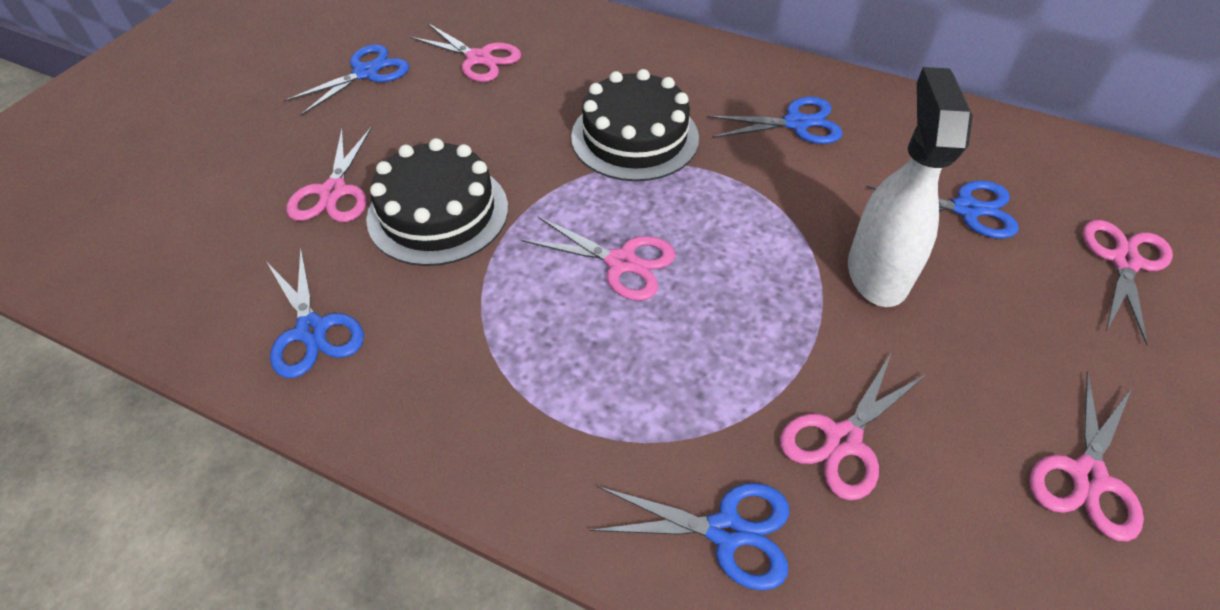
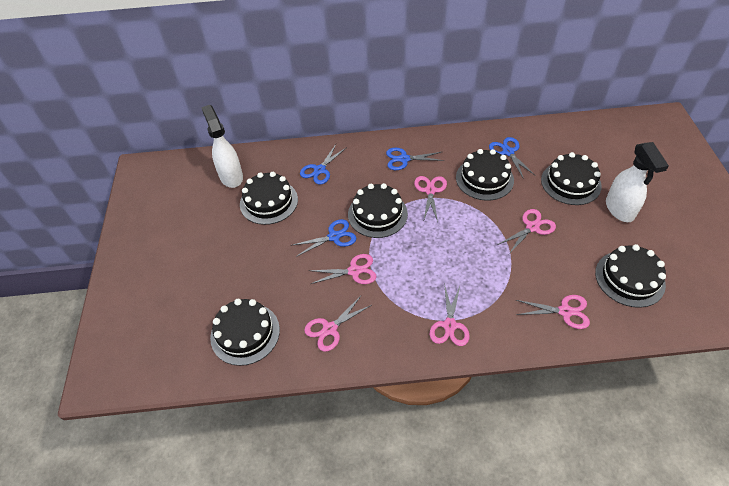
black cake: 2 -> 6
blue scissors: 5 -> 4
white spray bottle: 1 -> 2

